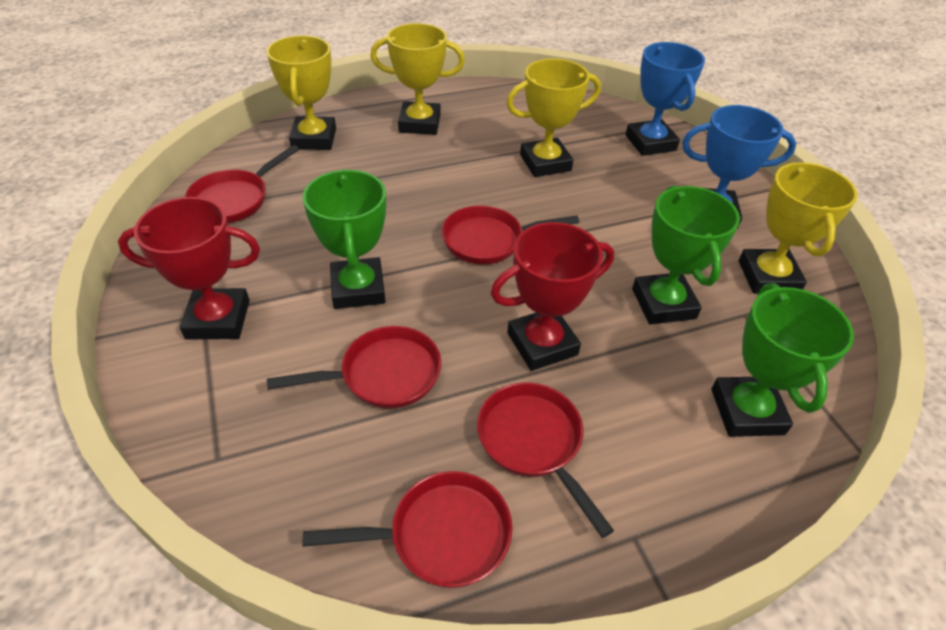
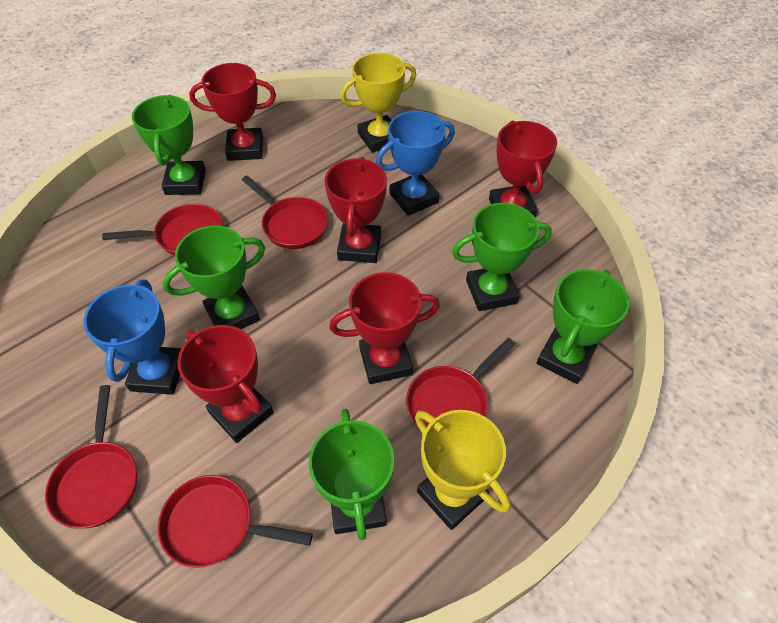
green trophy: 3 -> 5
red trophy: 2 -> 5
yellow trophy: 4 -> 2

